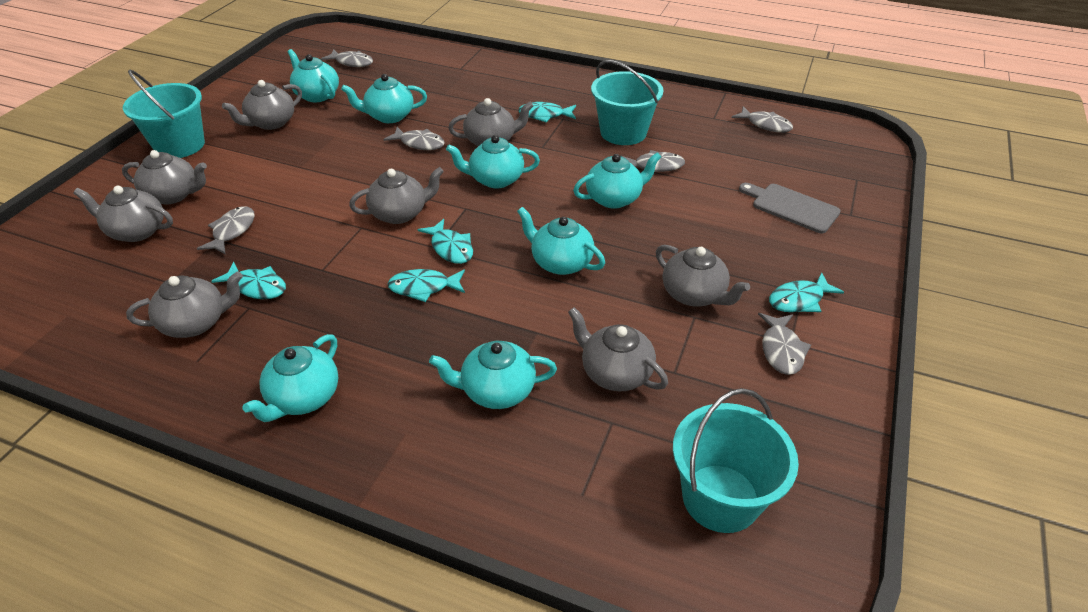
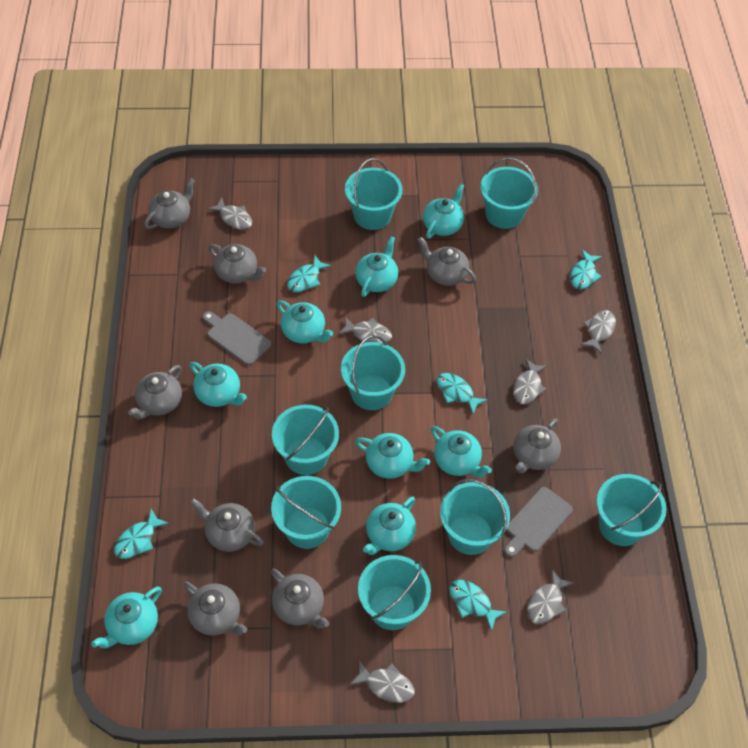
grey cutting board: 1 -> 2
turquoise bucket: 3 -> 8
turquoise teapot: 7 -> 8

